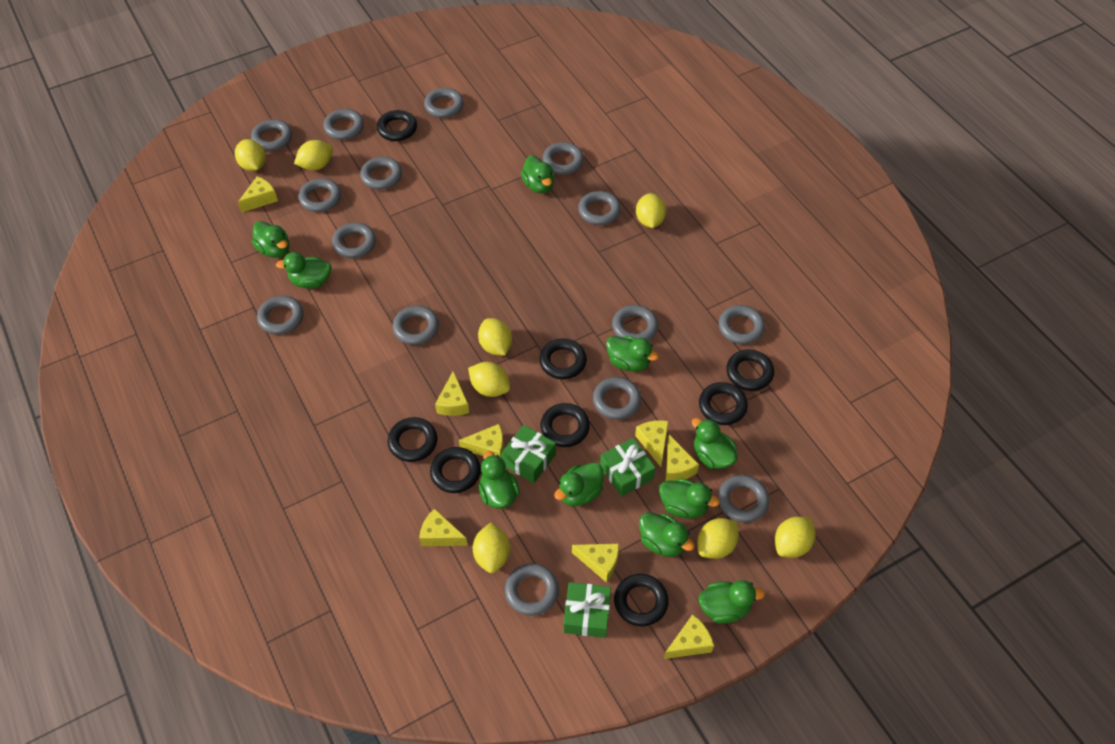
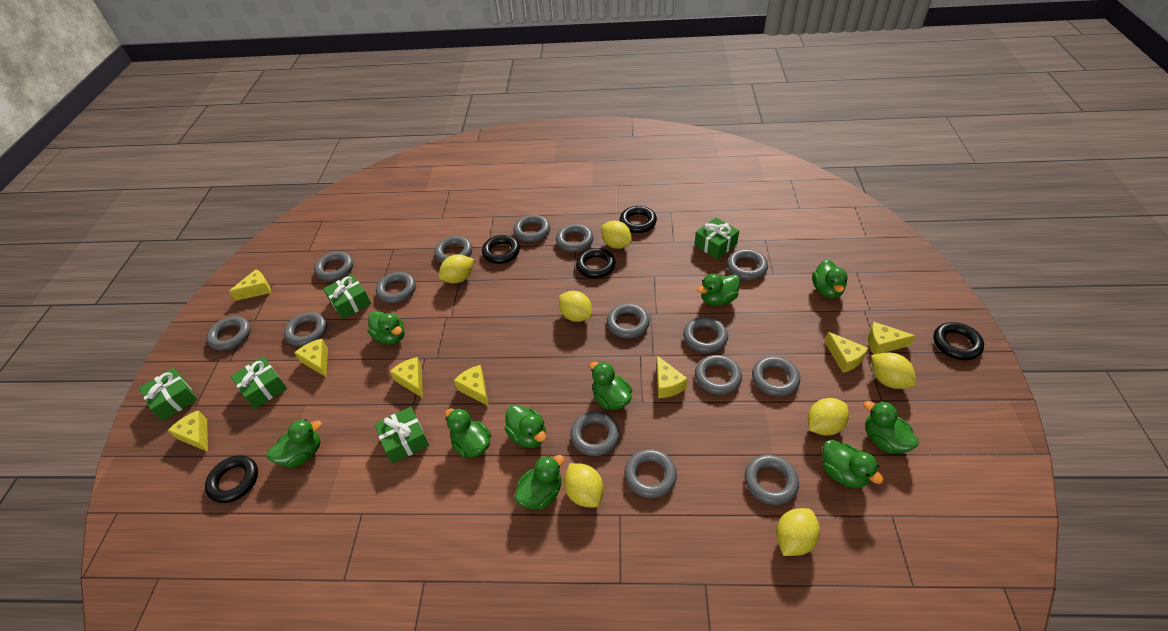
black ring: 8 -> 5
green gift: 3 -> 5
yellow lemon: 8 -> 7

